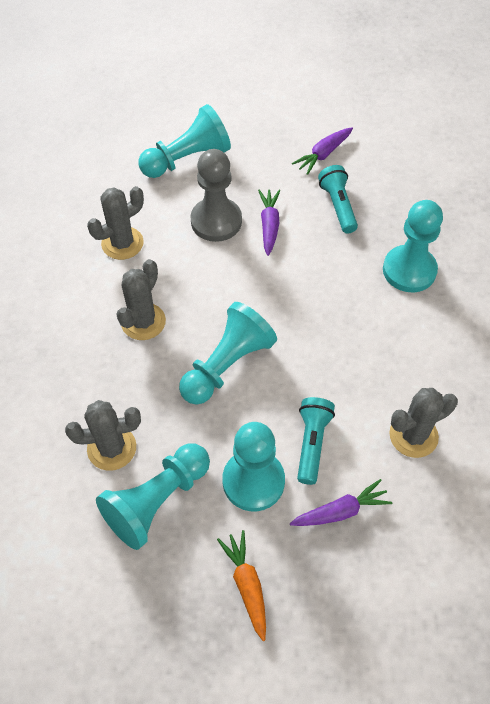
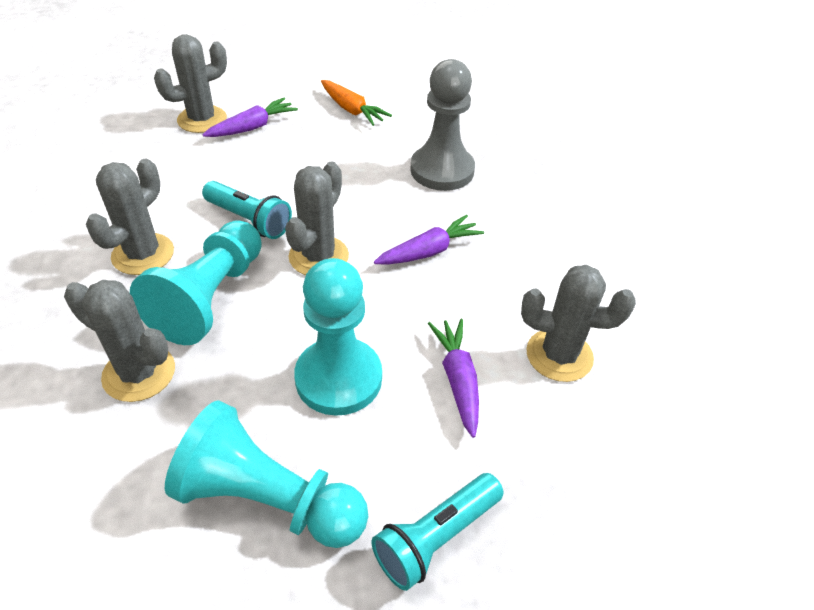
grey cactus: 4 -> 5
turquoise pawn: 5 -> 3

